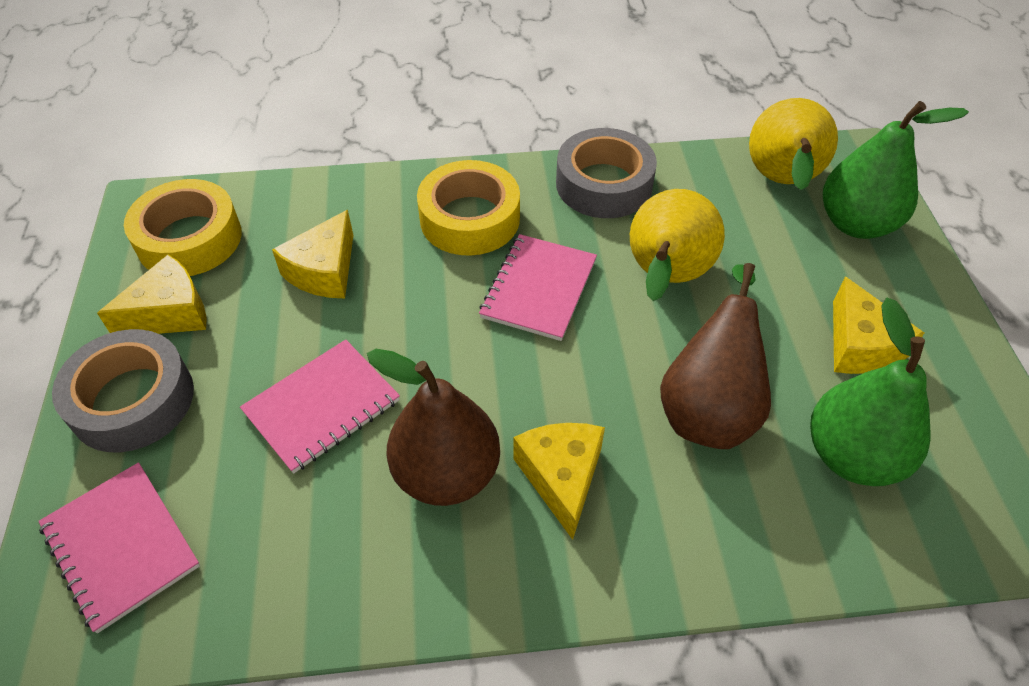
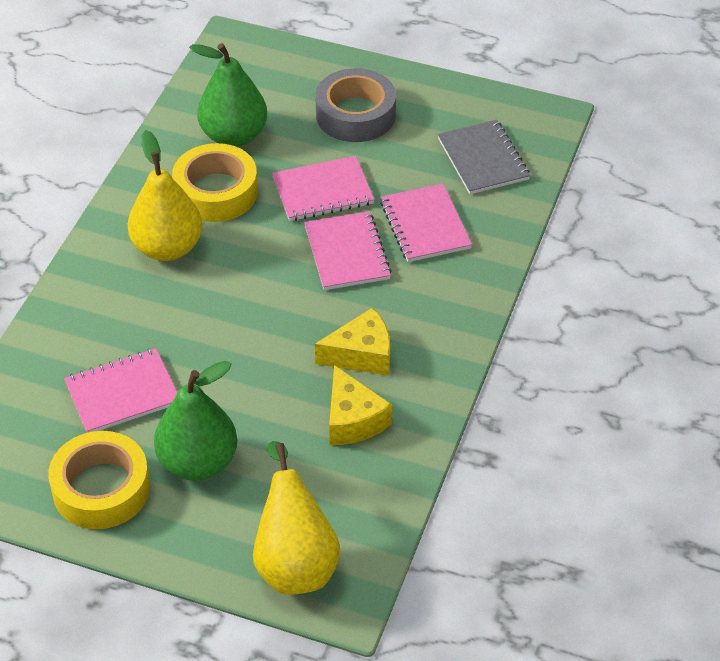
brown pear: 2 -> 0
grey notebook: 0 -> 1
grey tape: 2 -> 1
pink notebook: 3 -> 4
yellow cheese: 4 -> 2

